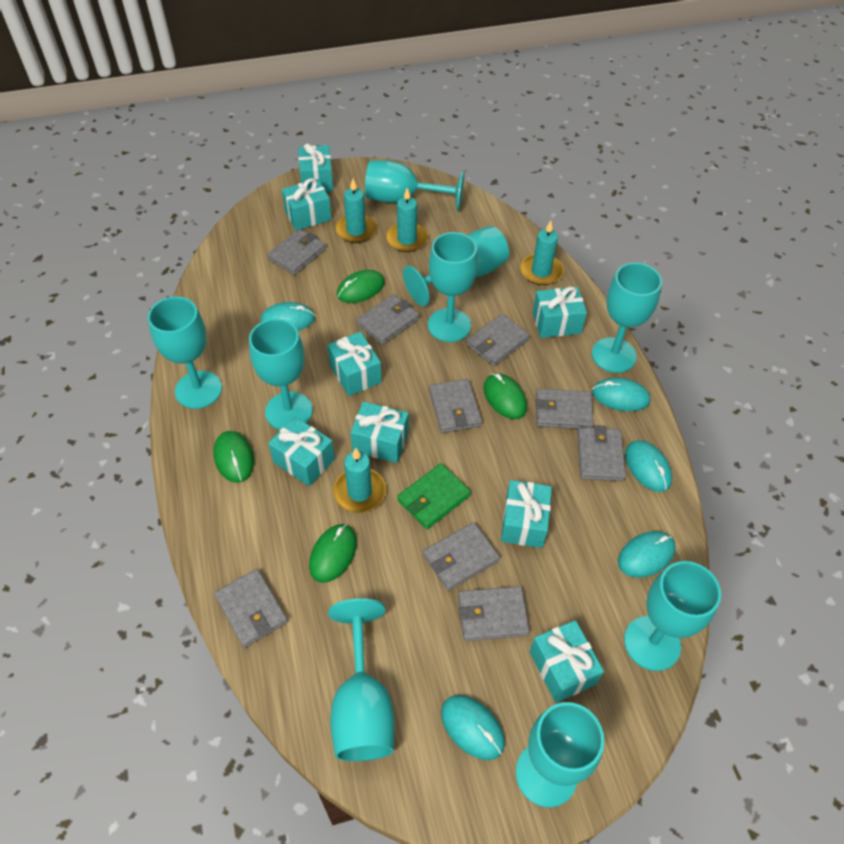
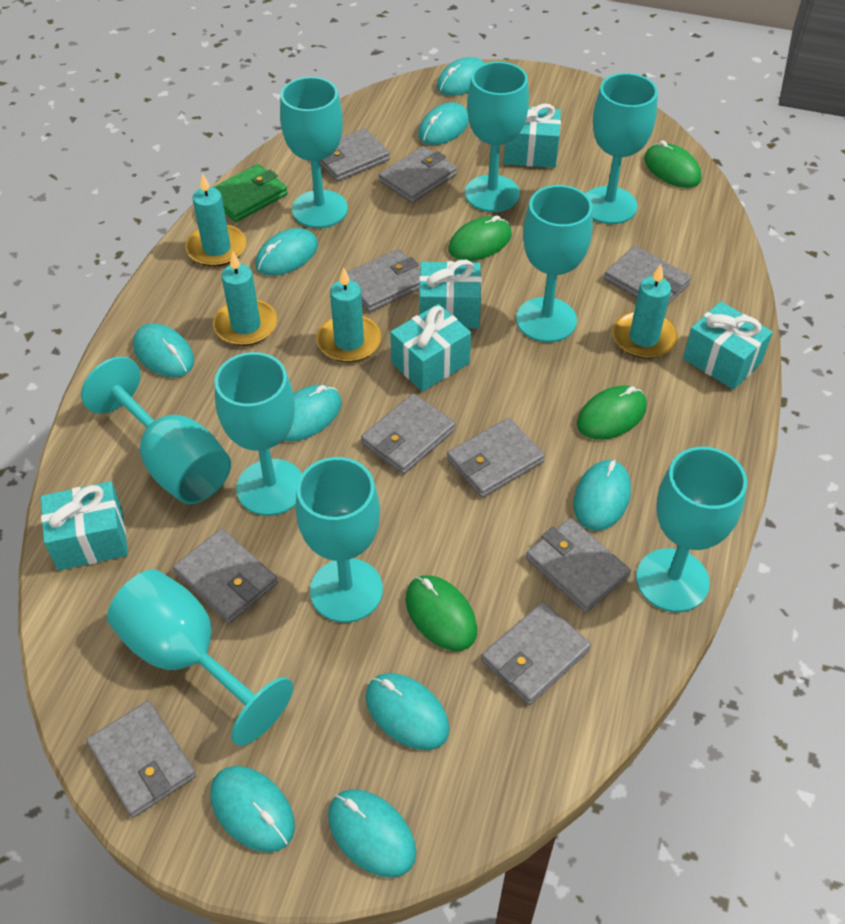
grey wallet: 9 -> 10
turquoise gift: 8 -> 5
turquoise mouse: 5 -> 9

